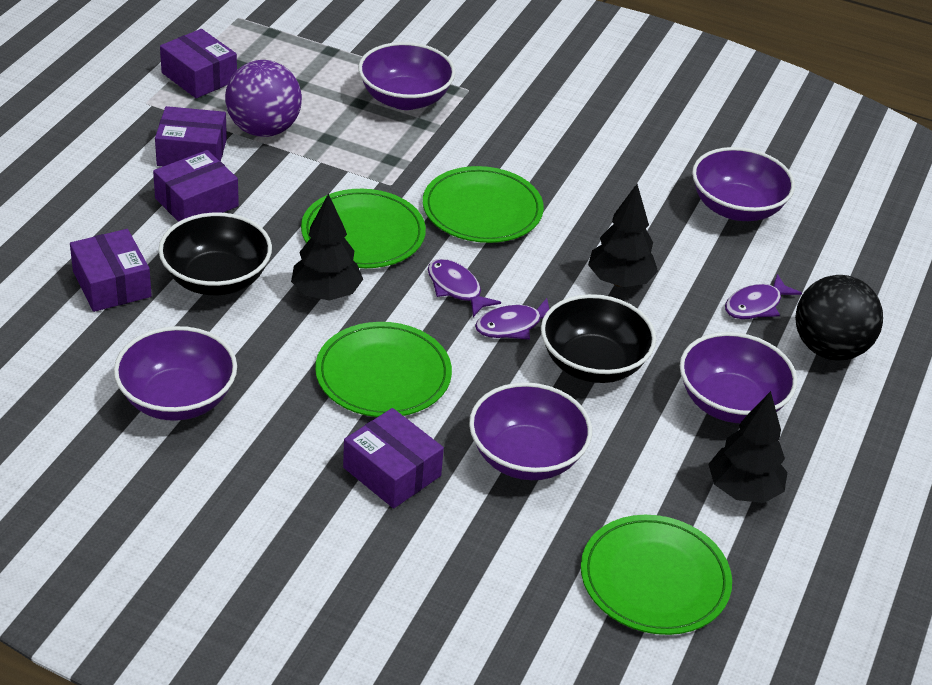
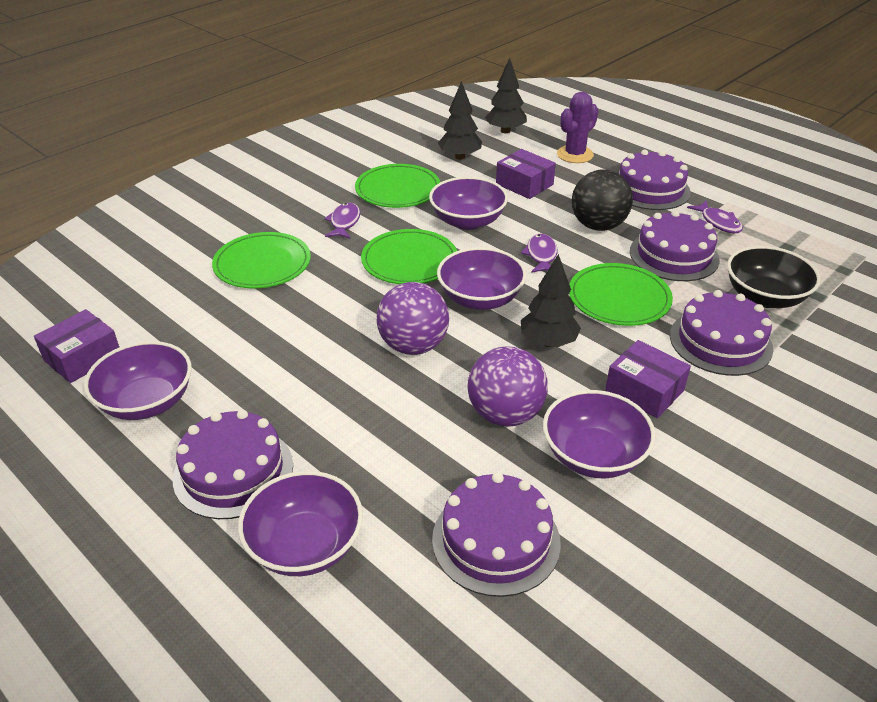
black bowl: 2 -> 1
purple ball: 1 -> 2
purple box: 5 -> 3
purple cactus: 0 -> 1
purple cake: 0 -> 5

